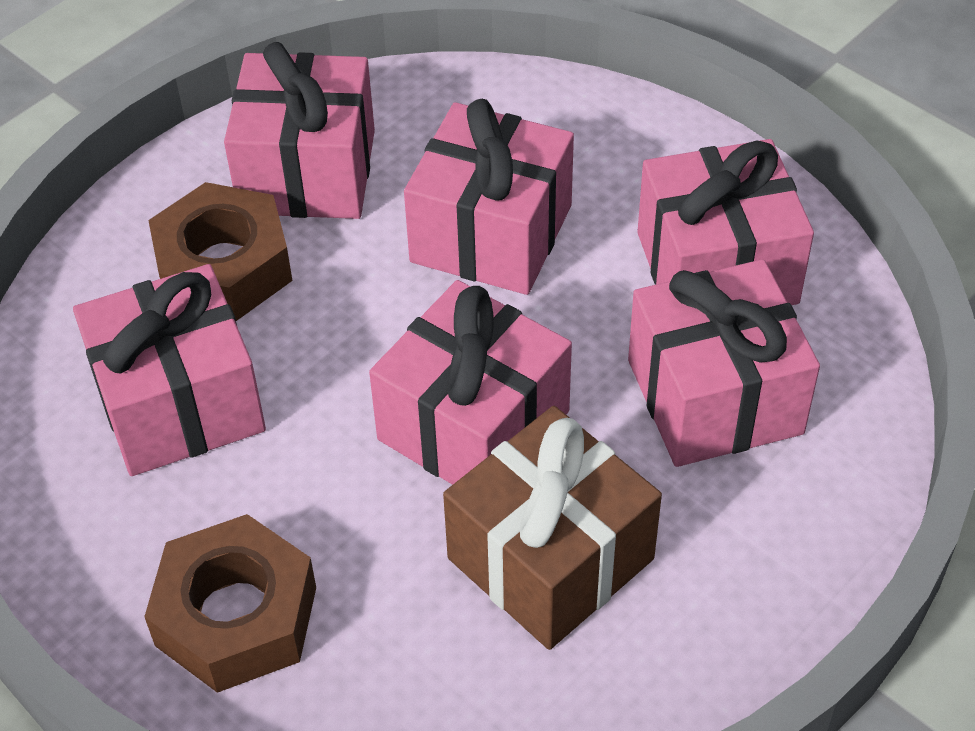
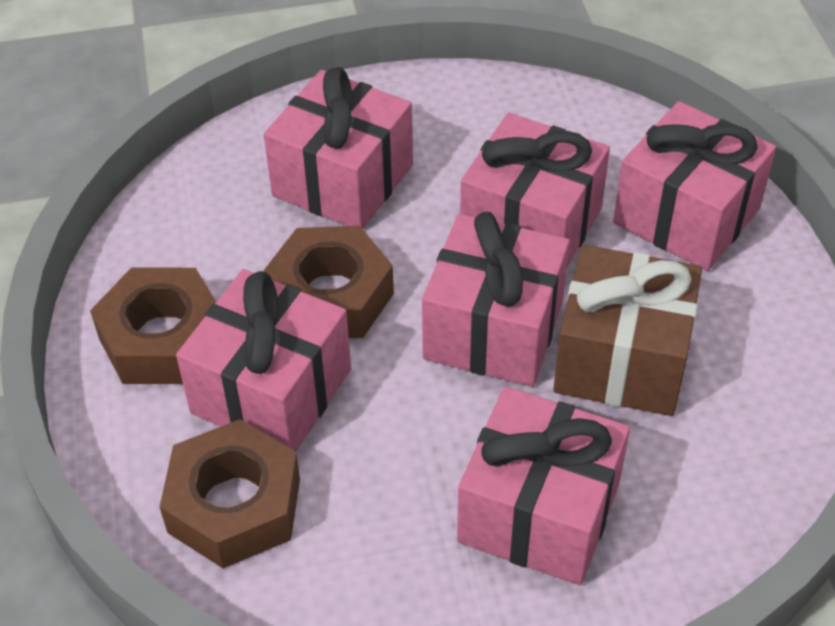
brown nut: 2 -> 3

